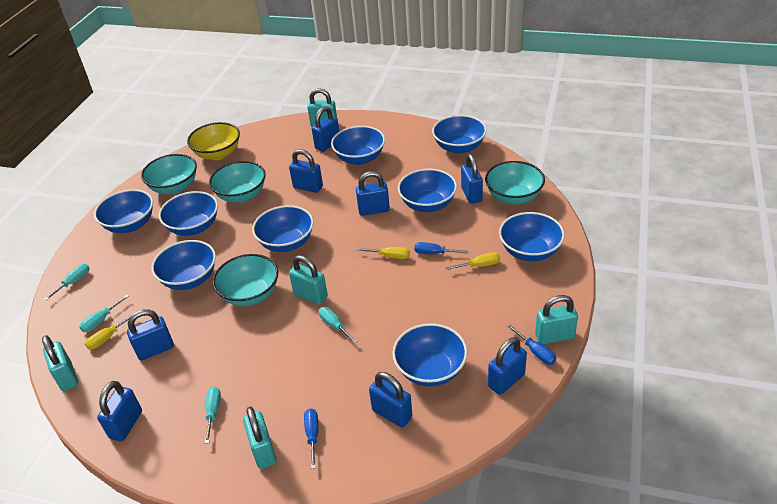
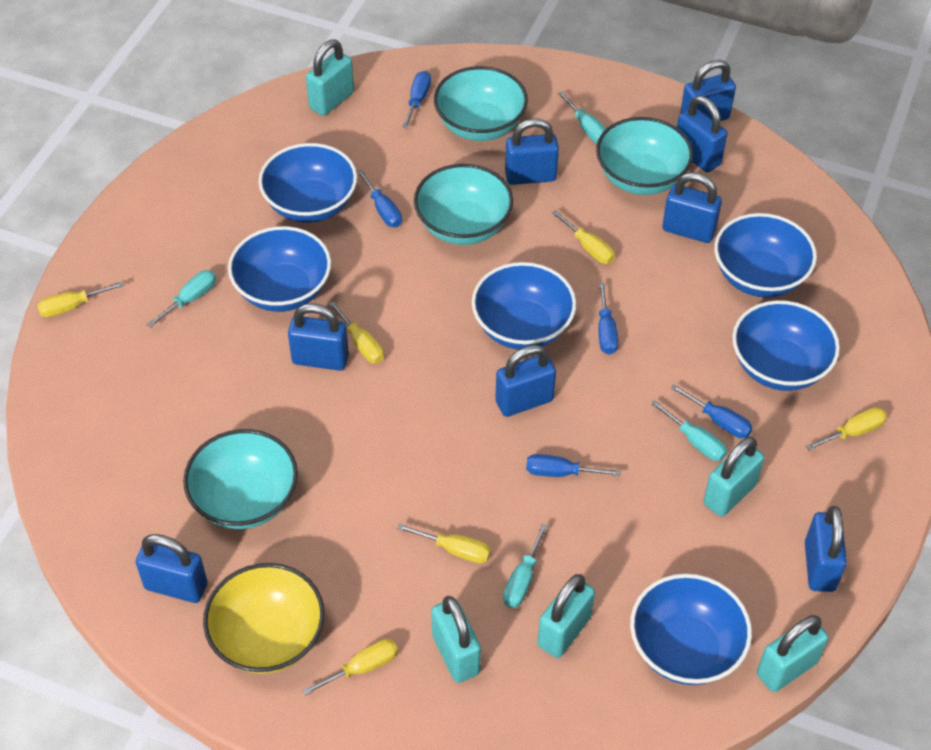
blue bowl: 9 -> 6
blue screwdriver: 3 -> 5
yellow screwdriver: 3 -> 6

